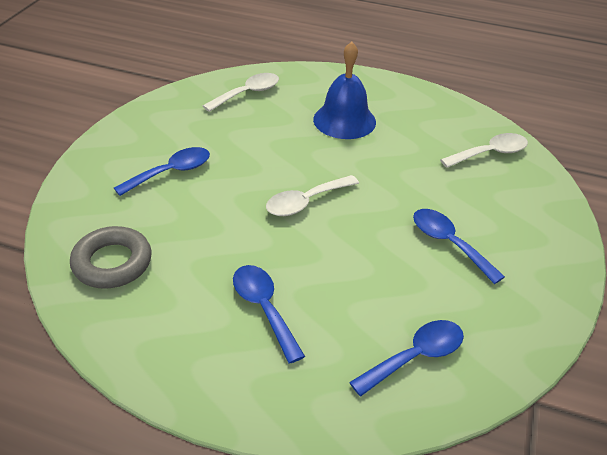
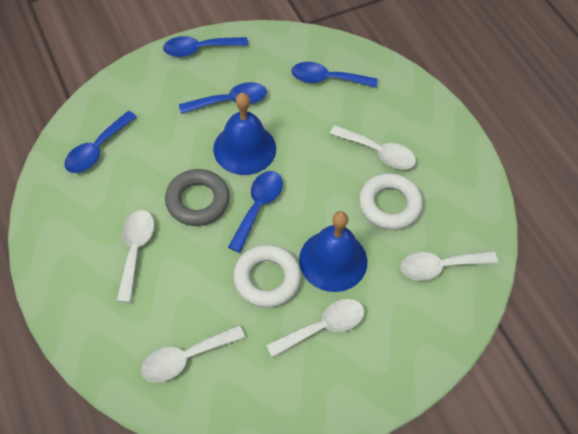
blue bell: 1 -> 2
blue spoon: 4 -> 5
white ring: 0 -> 2
white spoon: 3 -> 5

